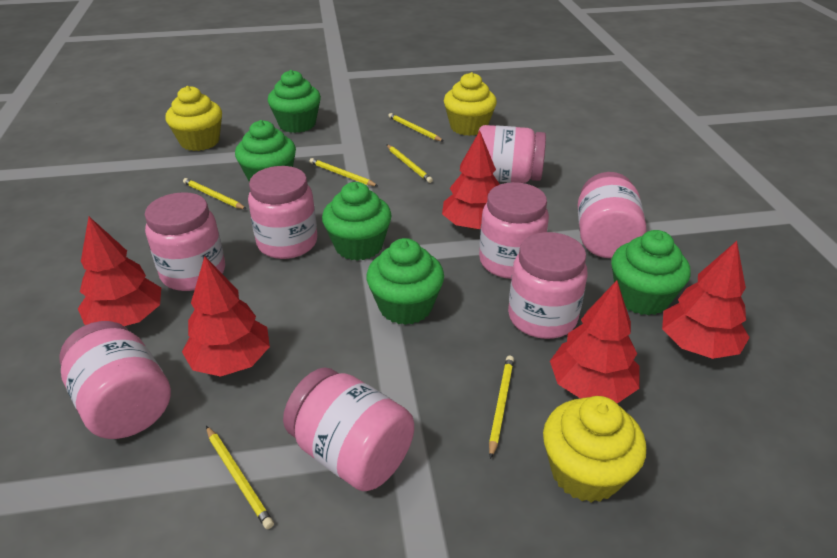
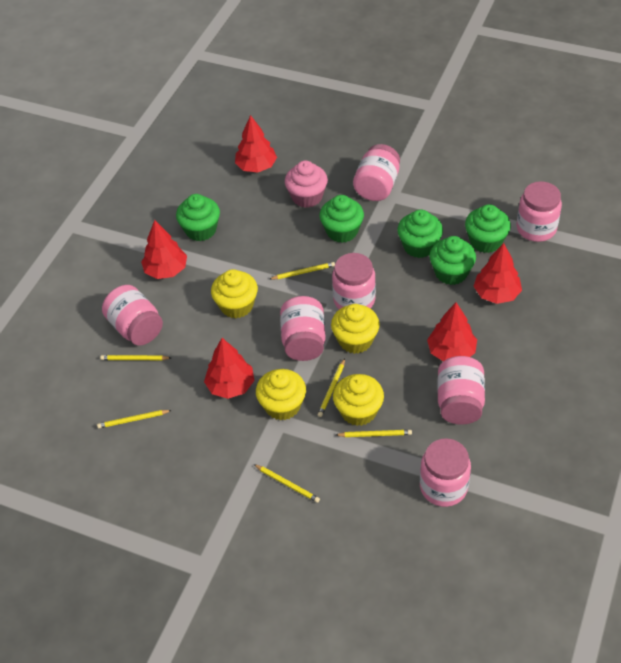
pink cupcake: 0 -> 1
pink jar: 8 -> 7
yellow cupcake: 3 -> 4

